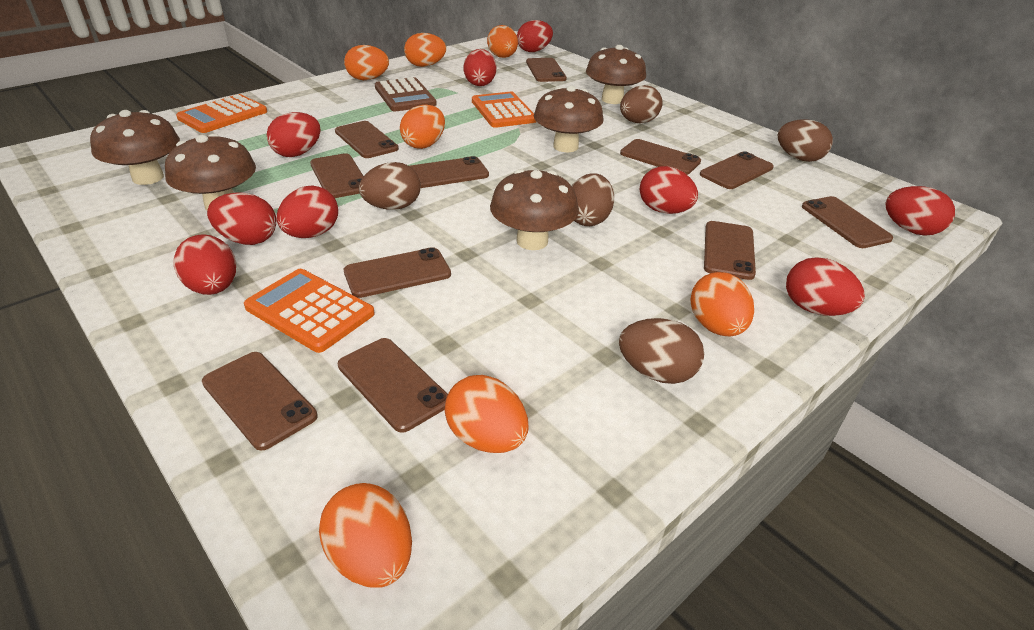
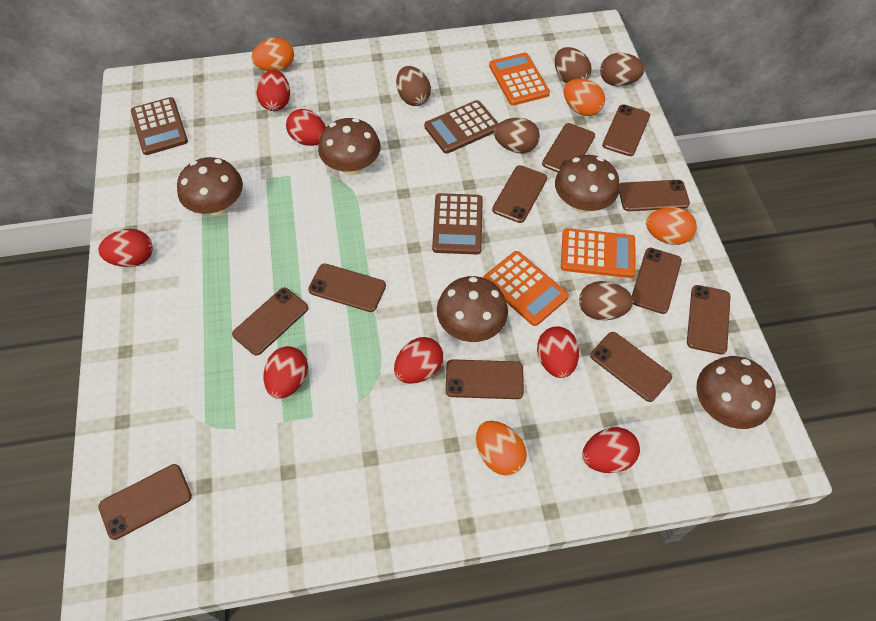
brown calculator: 1 -> 3
orange egg: 7 -> 4
red egg: 9 -> 7

